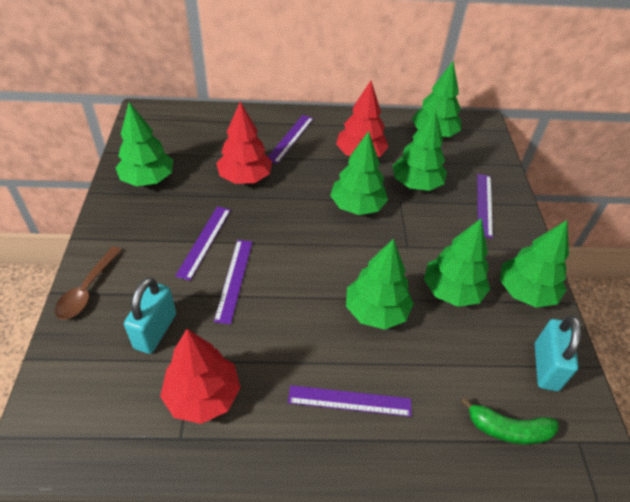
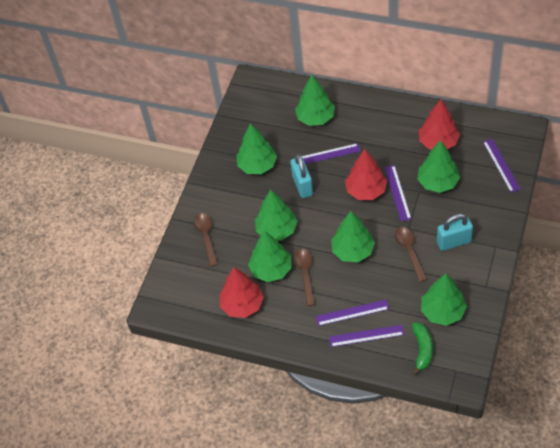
brown spoon: 1 -> 3

